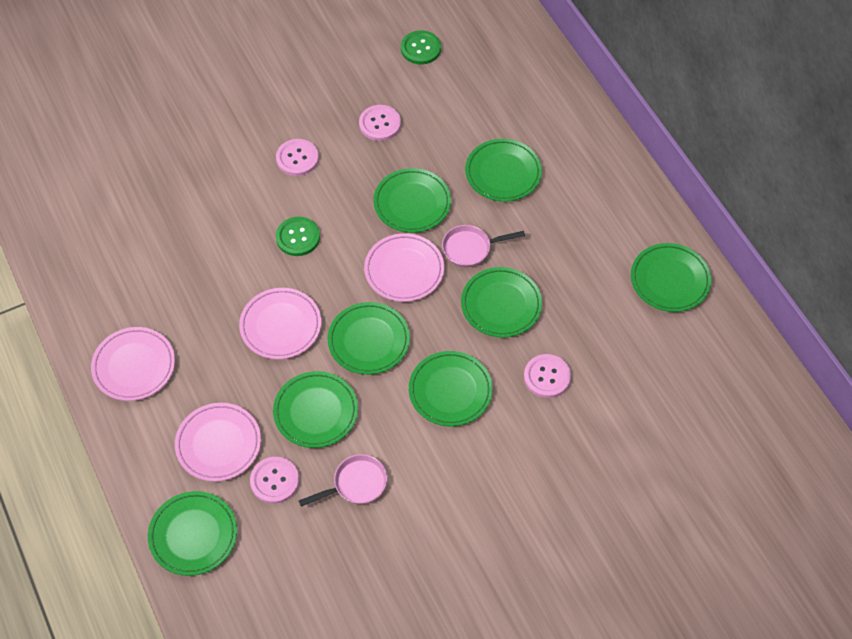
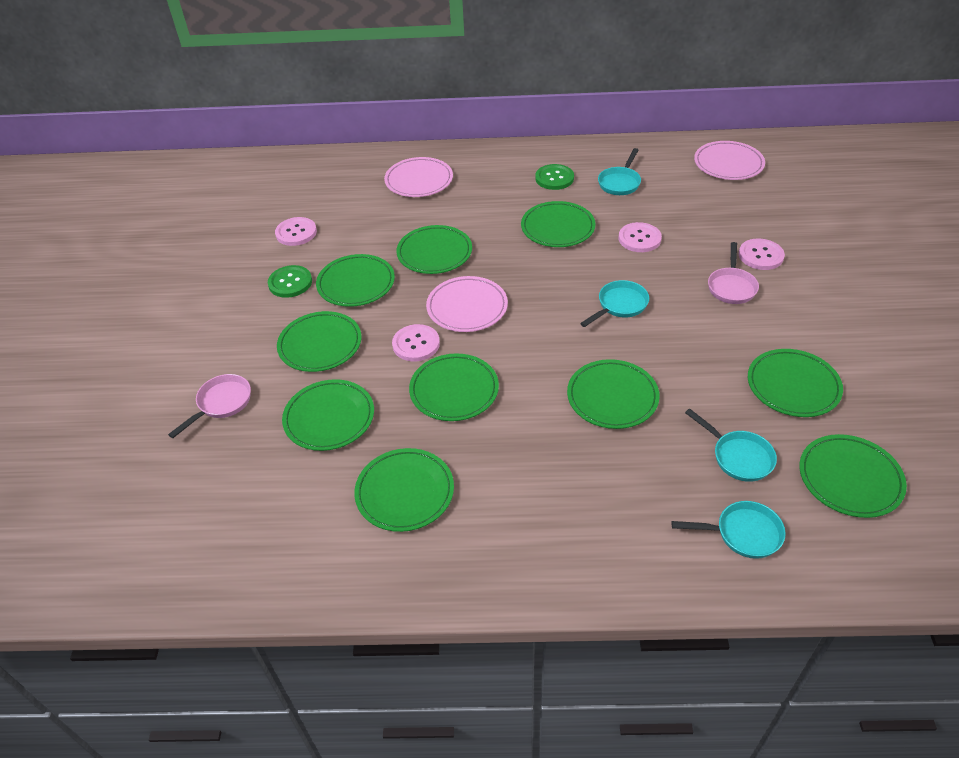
green plate: 8 -> 10
pink plate: 4 -> 3
turquoise pan: 0 -> 4

